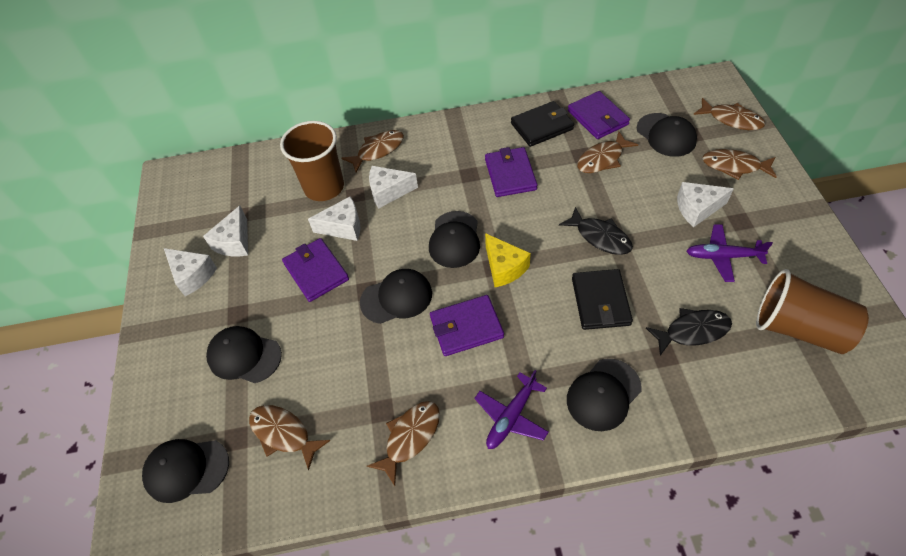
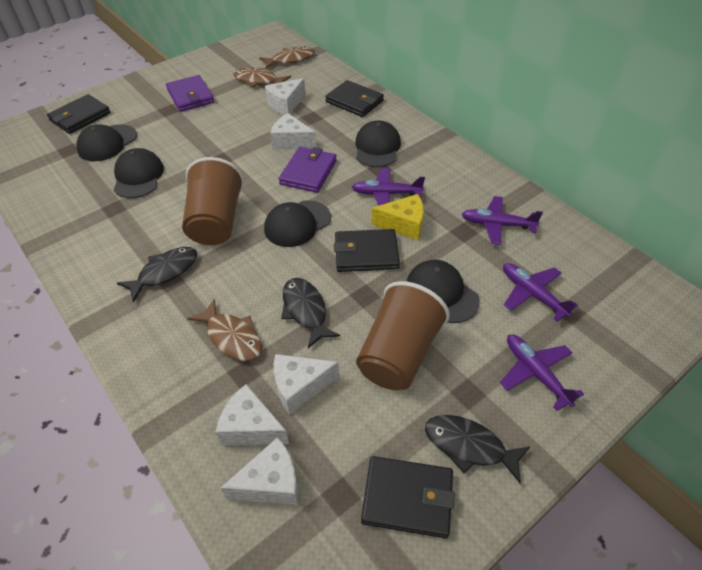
black cap: 6 -> 5
black fish: 2 -> 3
black wallet: 2 -> 4
brown fish: 6 -> 3
purple plane: 2 -> 4
purple wallet: 4 -> 2

